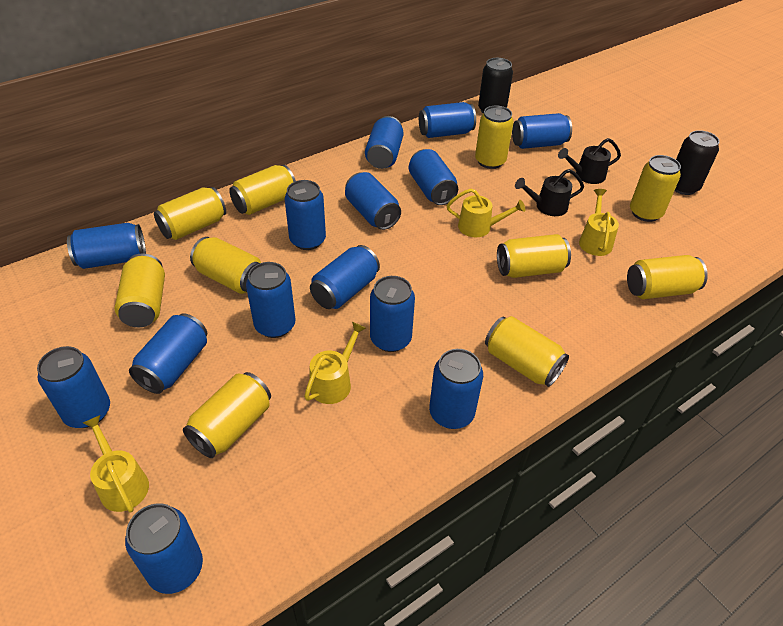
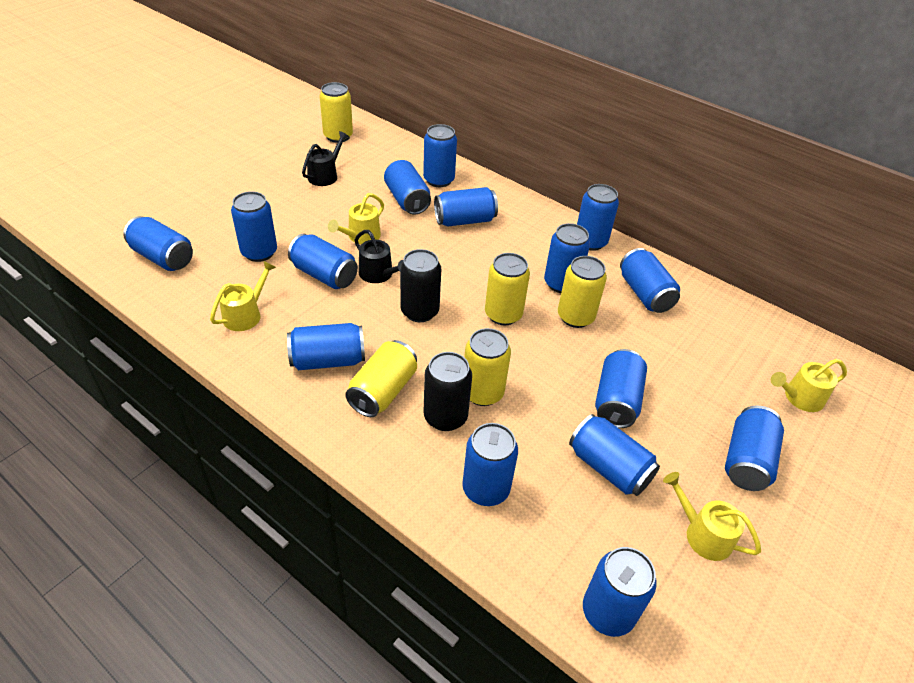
blue can: 14 -> 15
yellow can: 10 -> 5

